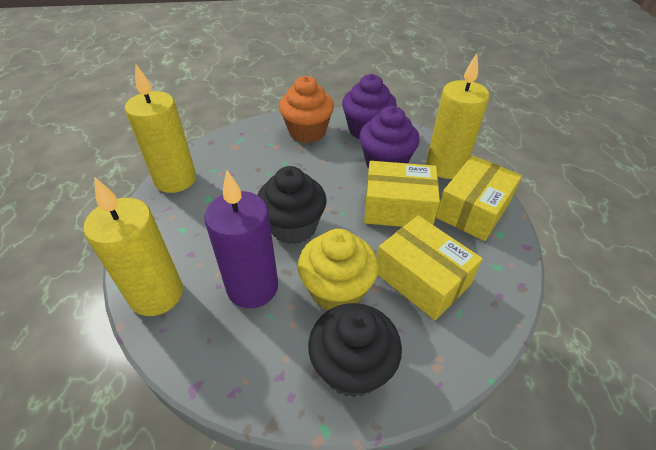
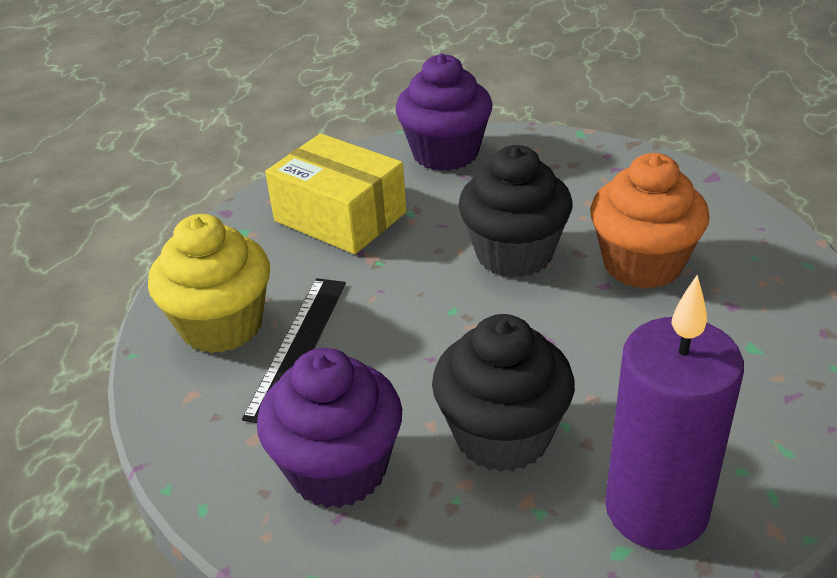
black ruler: 0 -> 1
yellow box: 3 -> 1
yellow candle: 3 -> 0

